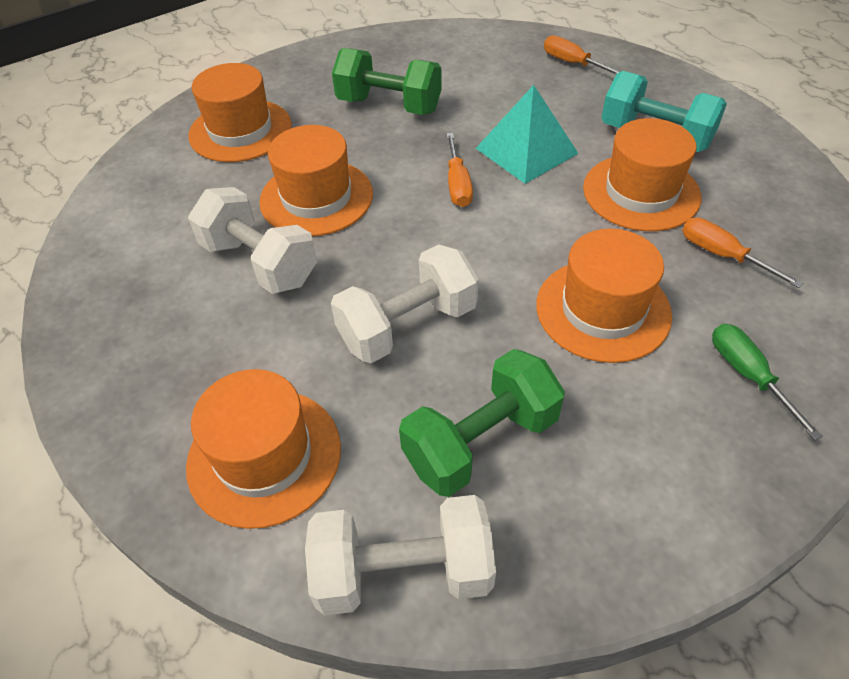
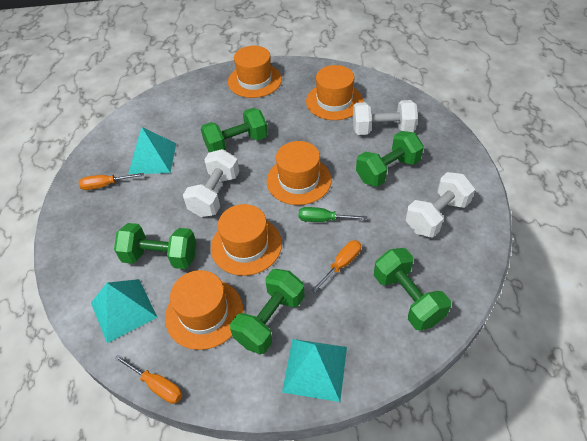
green dumbbell: 2 -> 5
turquoise dumbbell: 1 -> 0
turquoise pyramid: 1 -> 3

